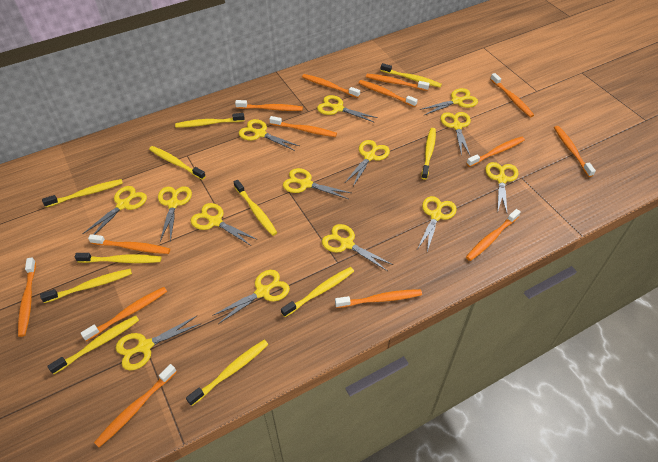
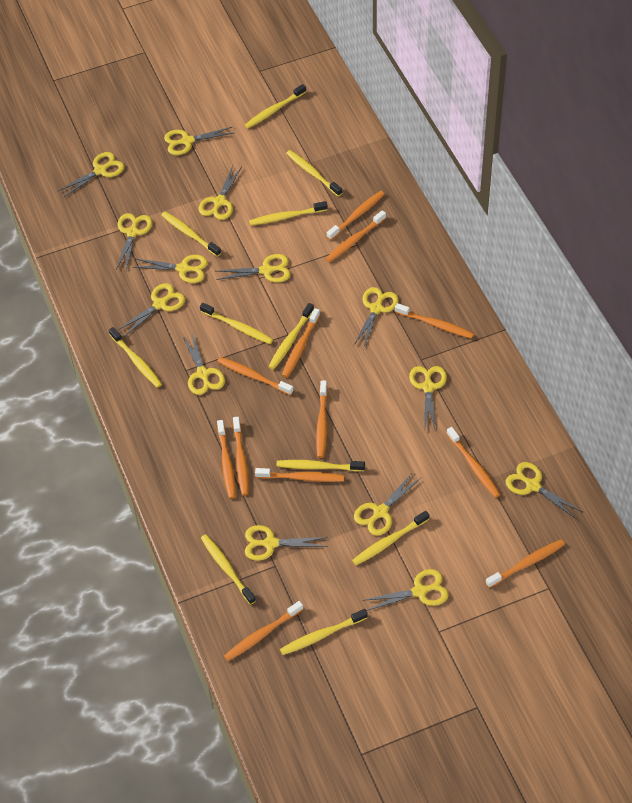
orange toothbrush: 14 -> 12

